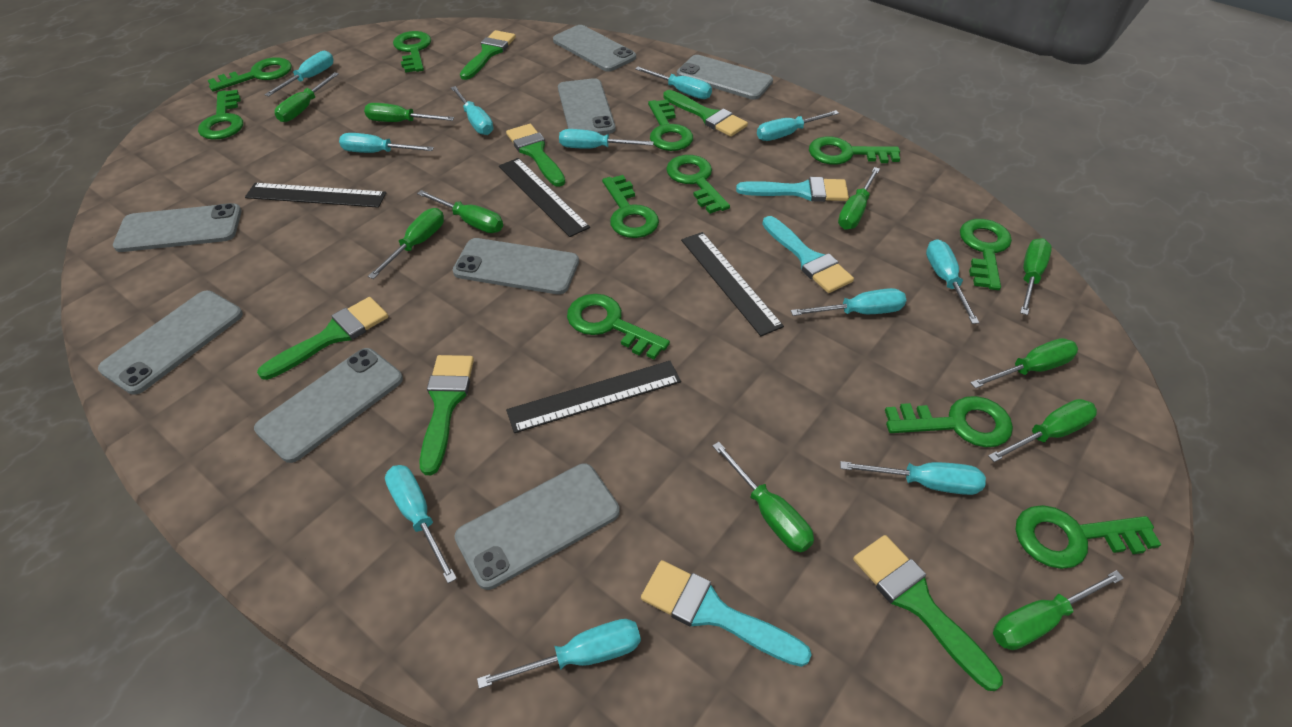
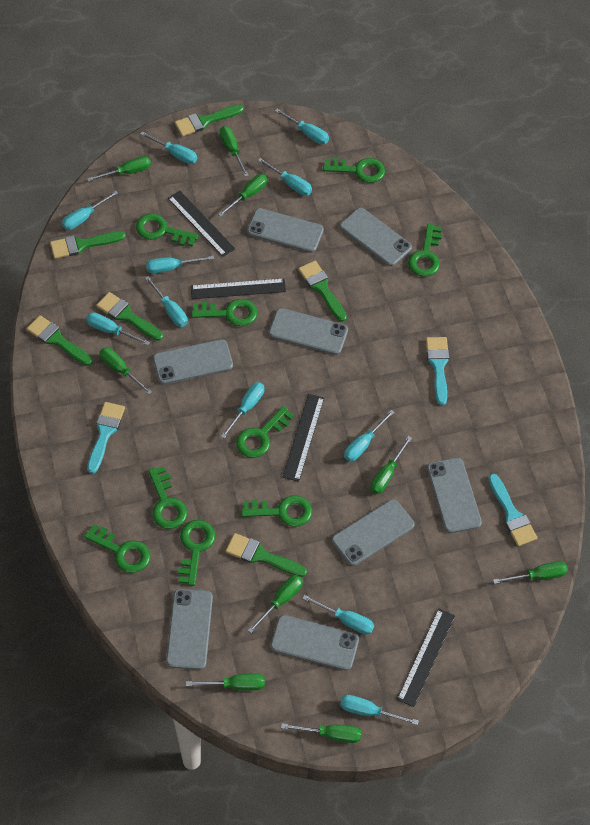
green key: 11 -> 9
green screwdriver: 10 -> 9

